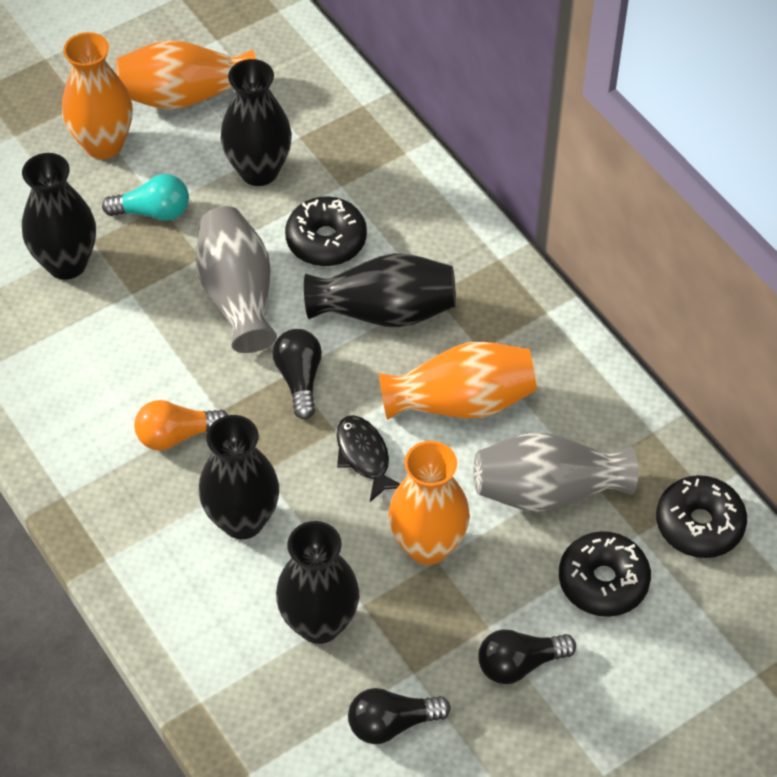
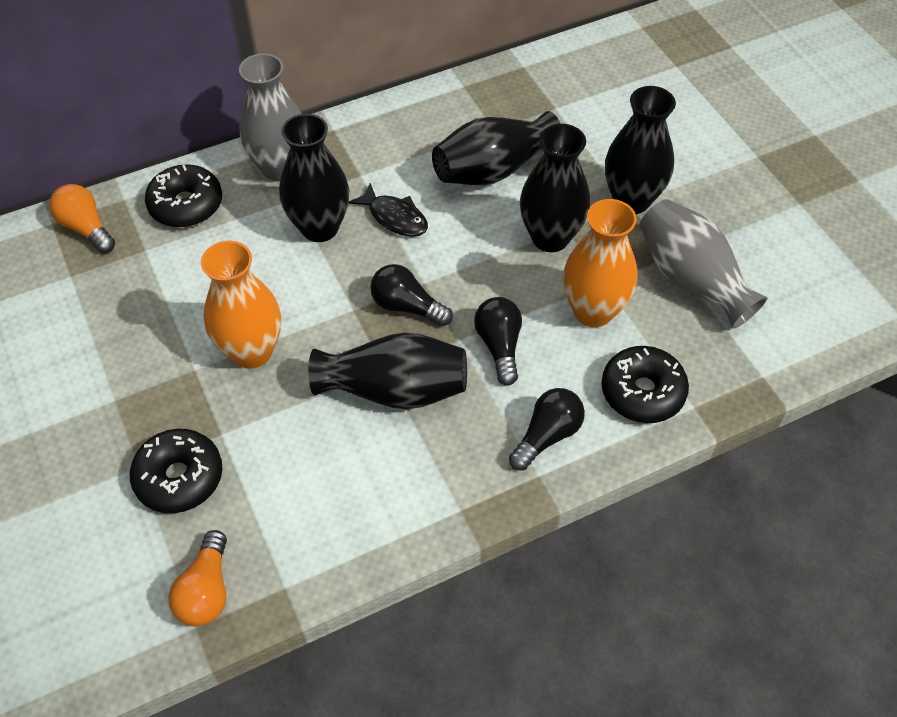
orange light bulb: 1 -> 2
orange vase: 4 -> 2
turquoise light bulb: 1 -> 0

